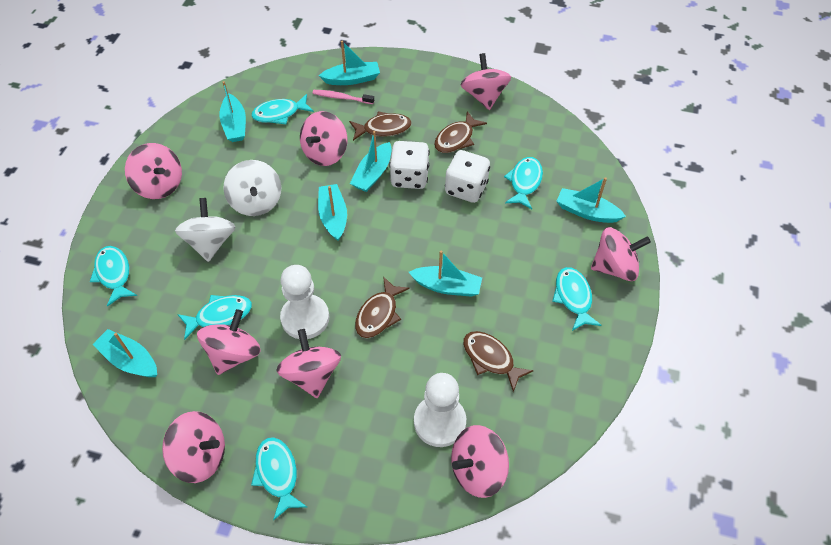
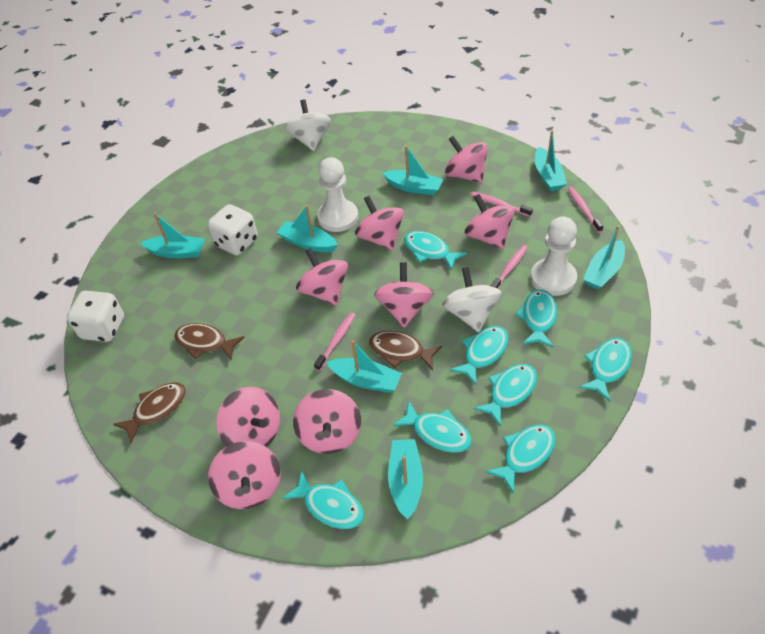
brown fish: 4 -> 3
pink toothbrush: 1 -> 4
turquoise fish: 6 -> 8

